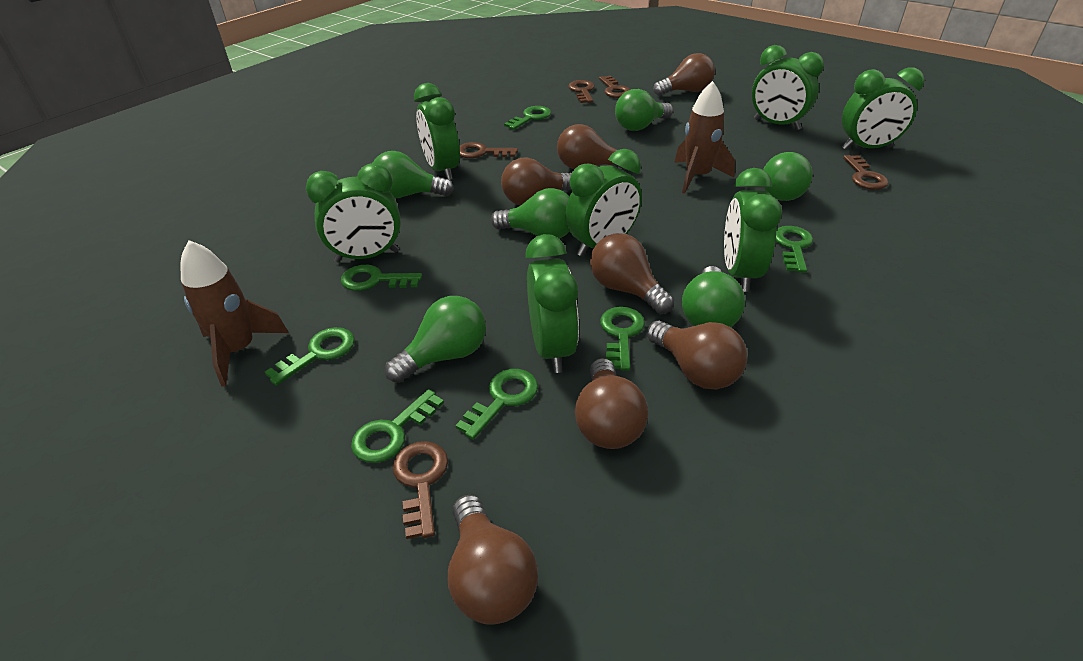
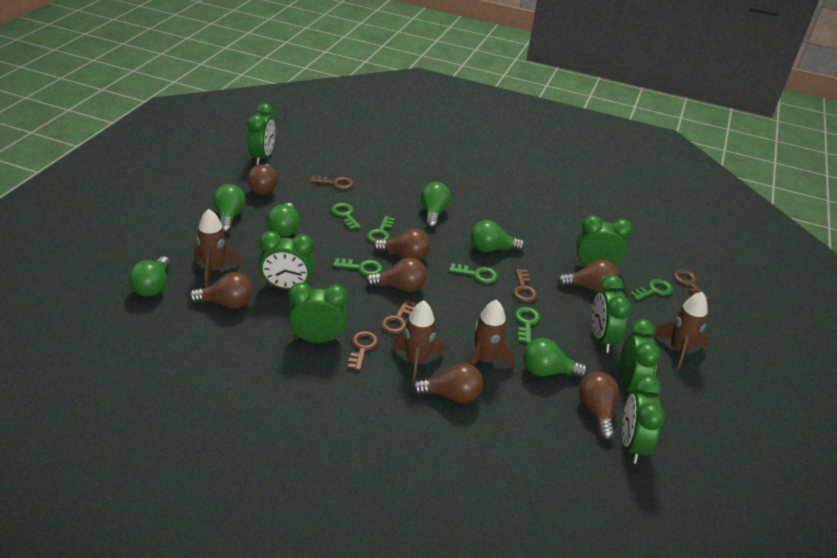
brown rocket: 2 -> 4
green key: 7 -> 6

